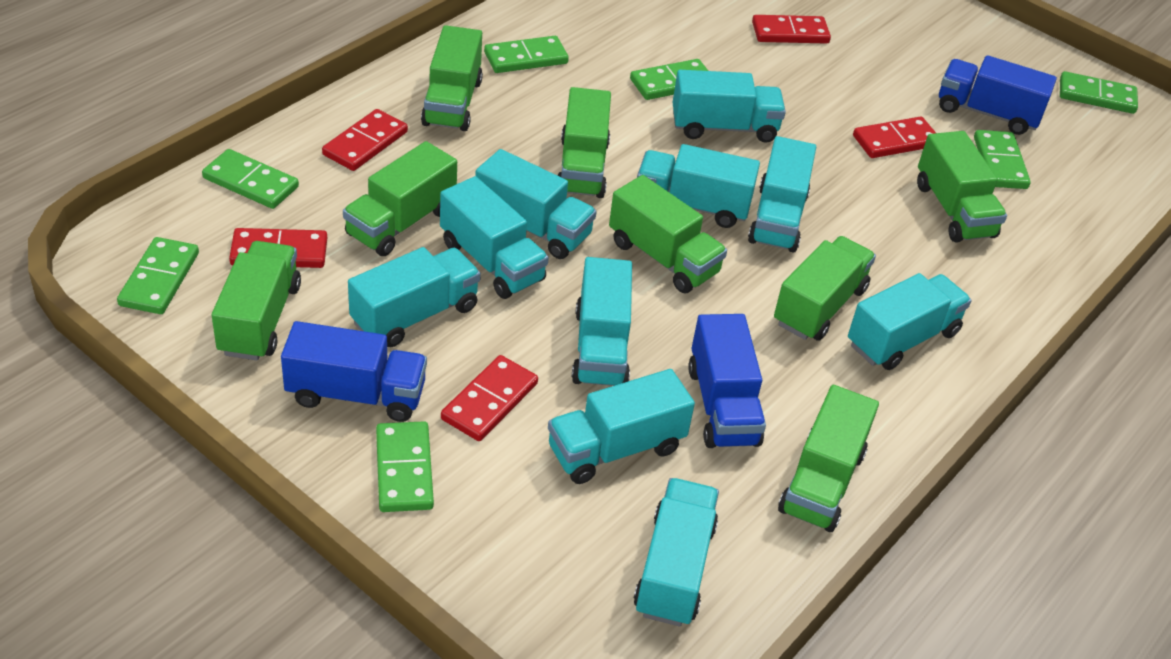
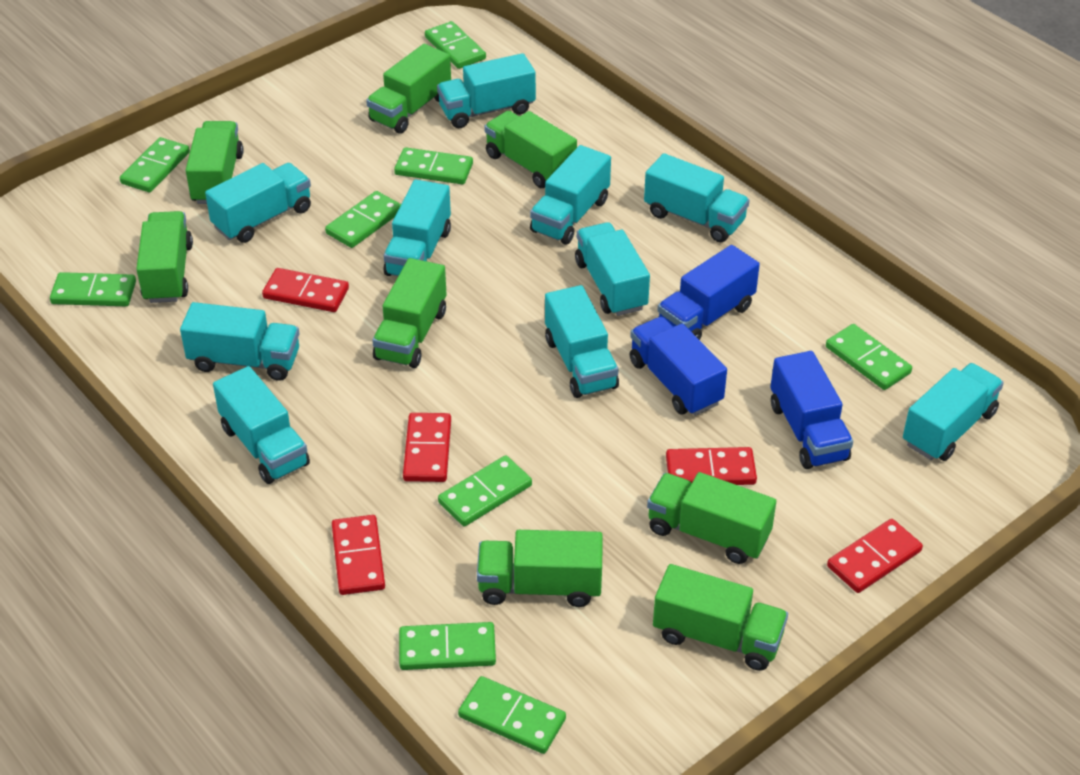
green domino: 7 -> 9

